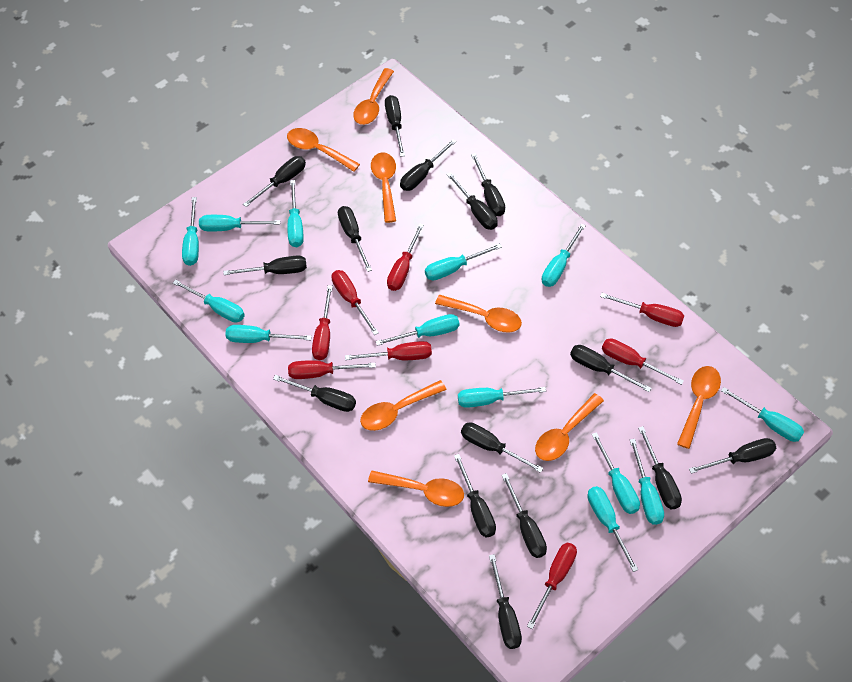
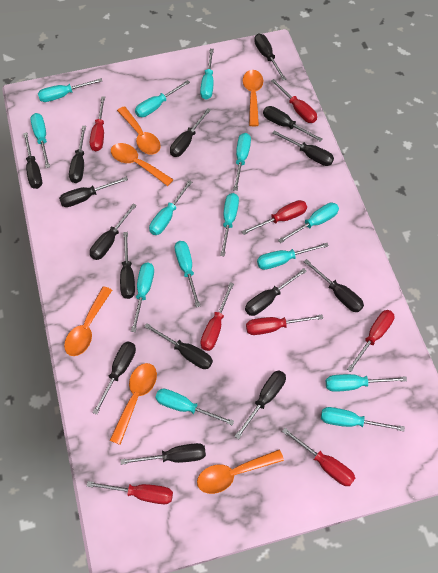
orange spoon: 8 -> 6
turquoise screwdriver: 13 -> 14

